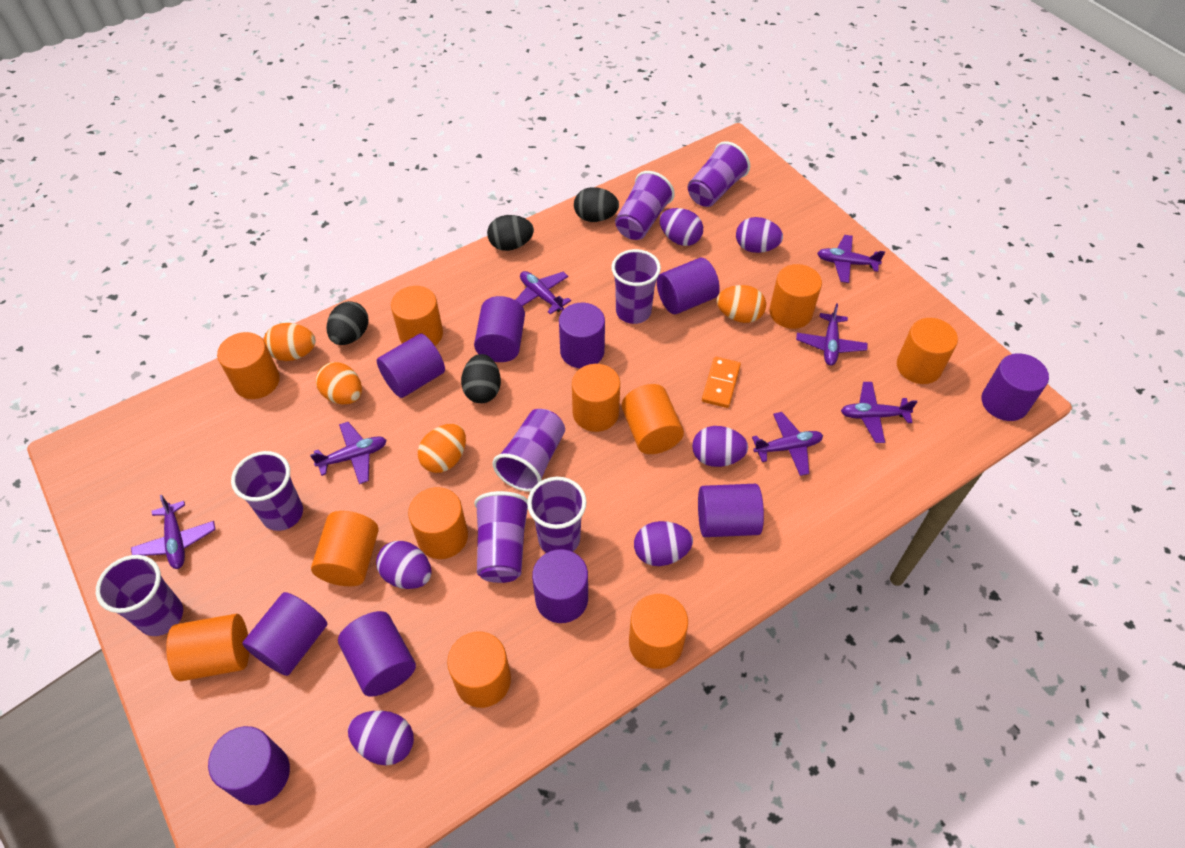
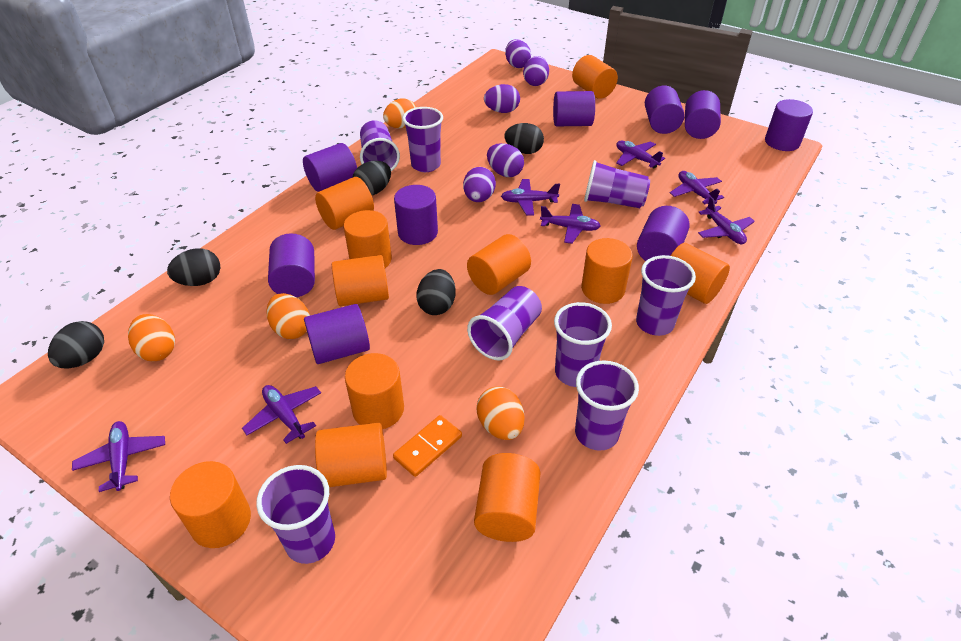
black egg: 4 -> 5
purple cylinder: 10 -> 9
purple egg: 6 -> 5

